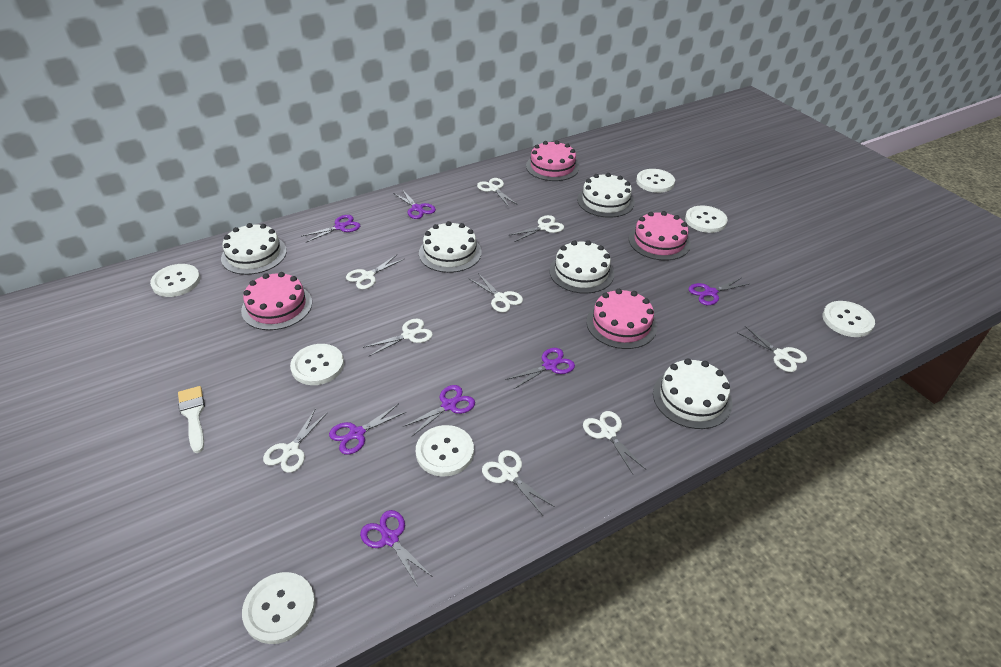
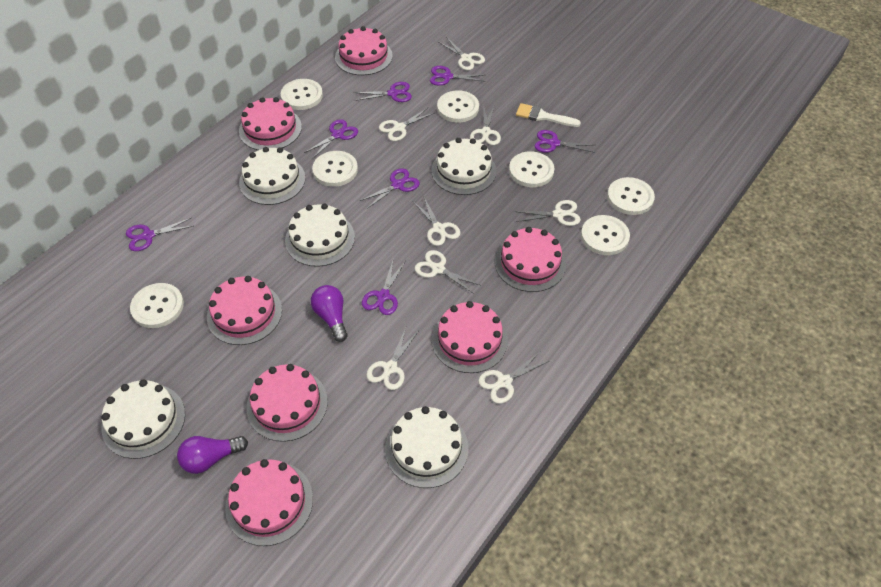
pink cake: 4 -> 7
purple light bulb: 0 -> 2
white scissors: 9 -> 8

